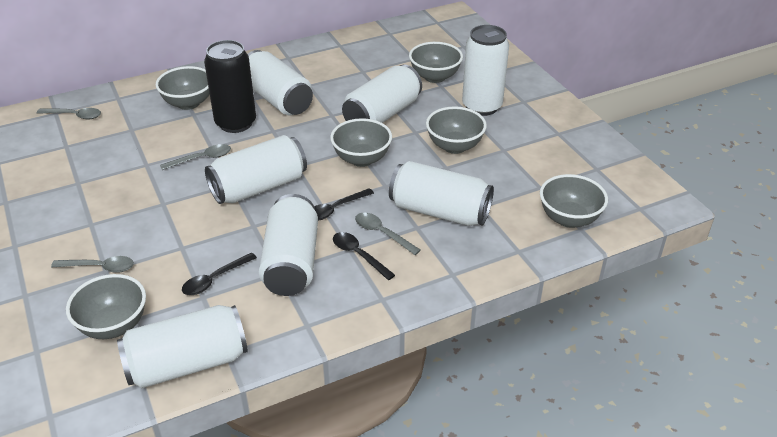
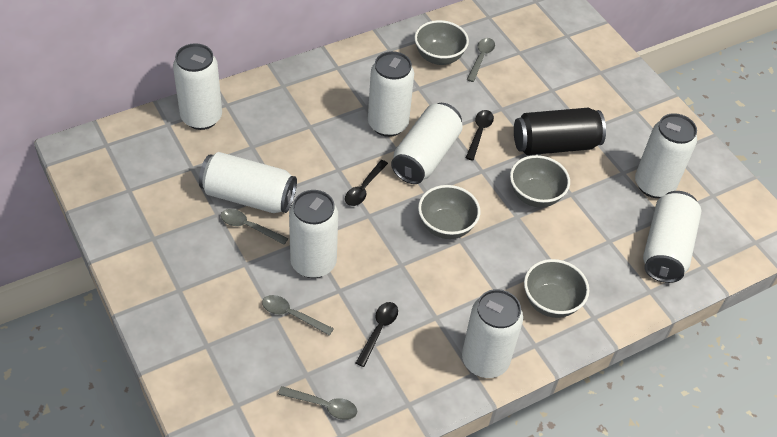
grey bowl: 6 -> 4
white can: 7 -> 8

